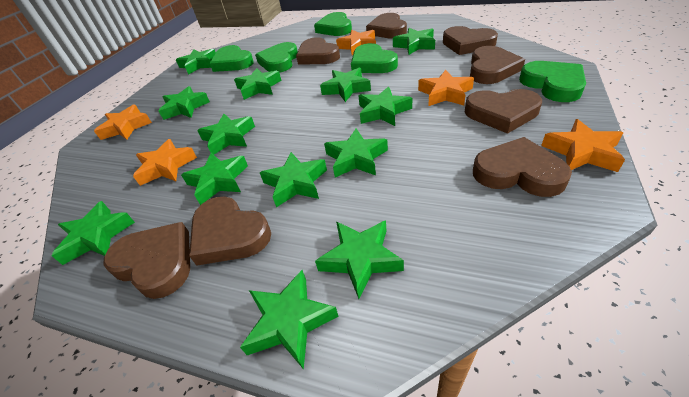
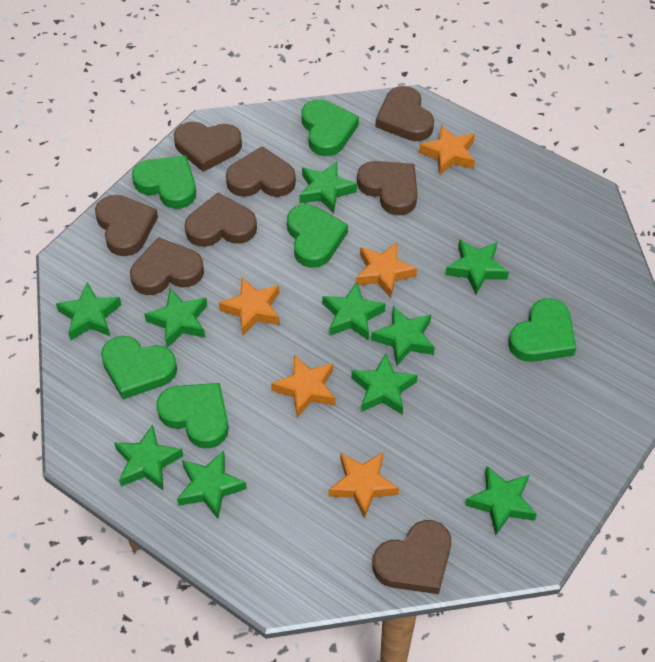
green heart: 5 -> 6
green star: 13 -> 10

